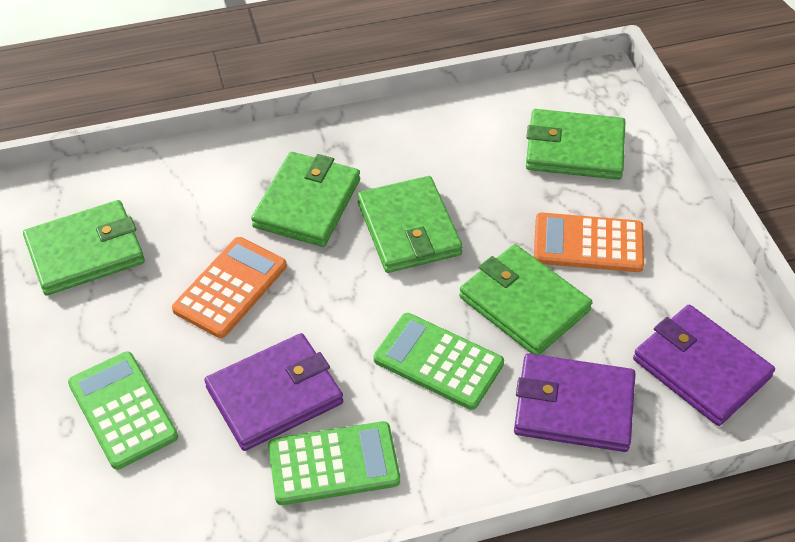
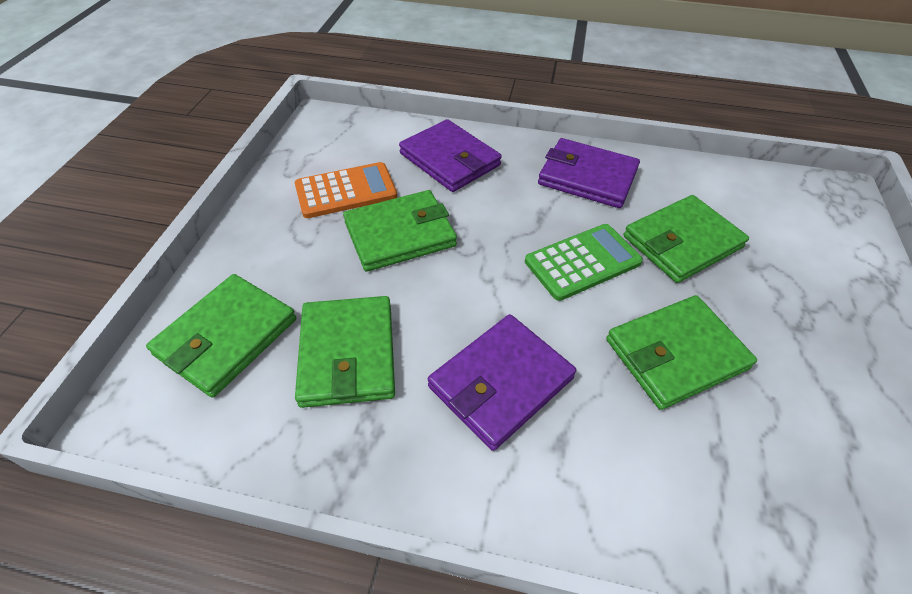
green calculator: 3 -> 1
orange calculator: 2 -> 1

